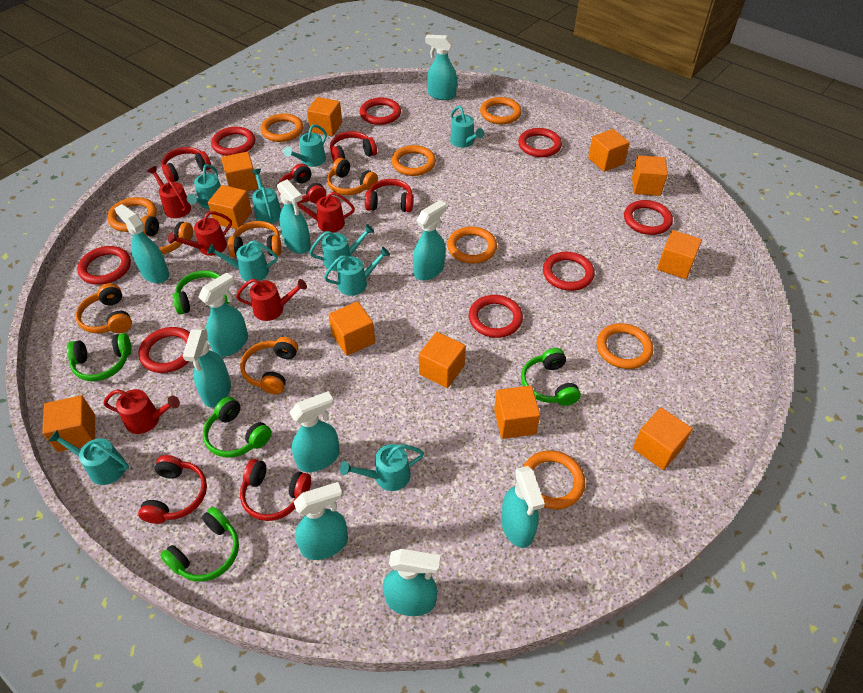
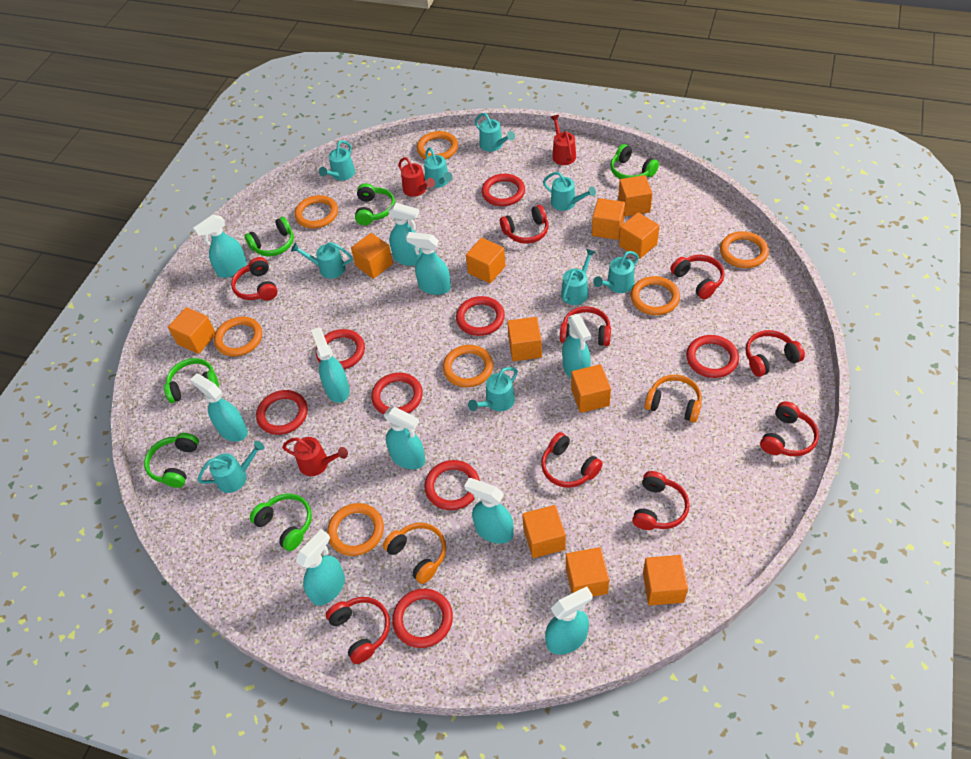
green headphones: 5 -> 6
orange headphones: 5 -> 2
red headphones: 6 -> 9
red watering can: 5 -> 3

